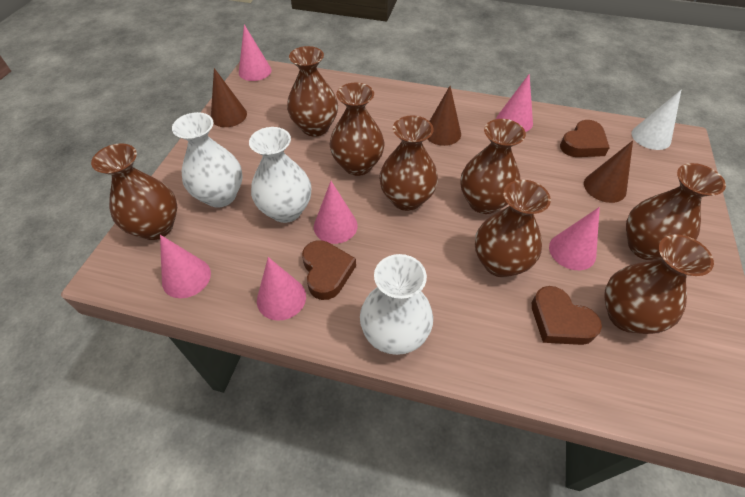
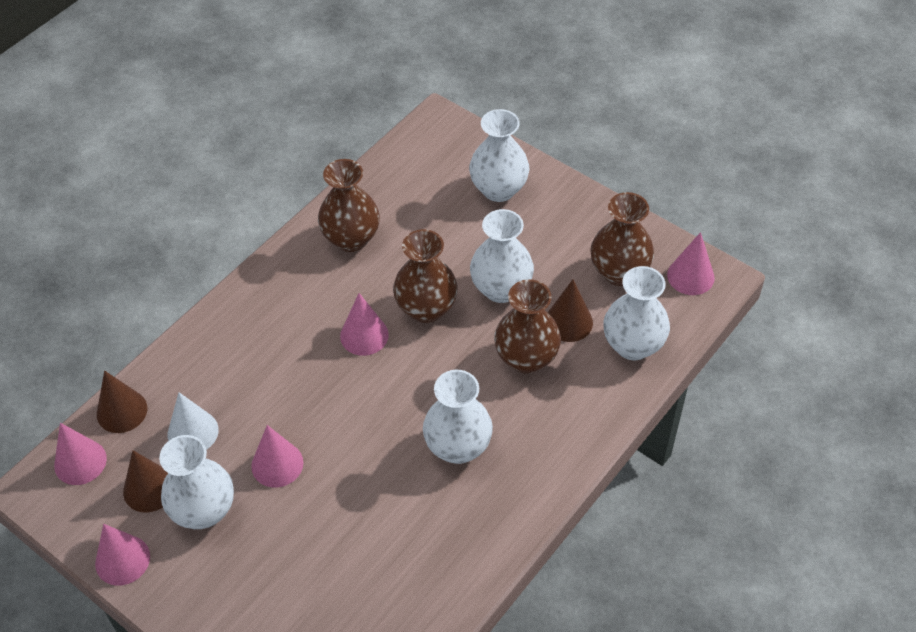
brown heart: 3 -> 0
brown vase: 8 -> 4
pink cone: 6 -> 5
white vase: 3 -> 5

